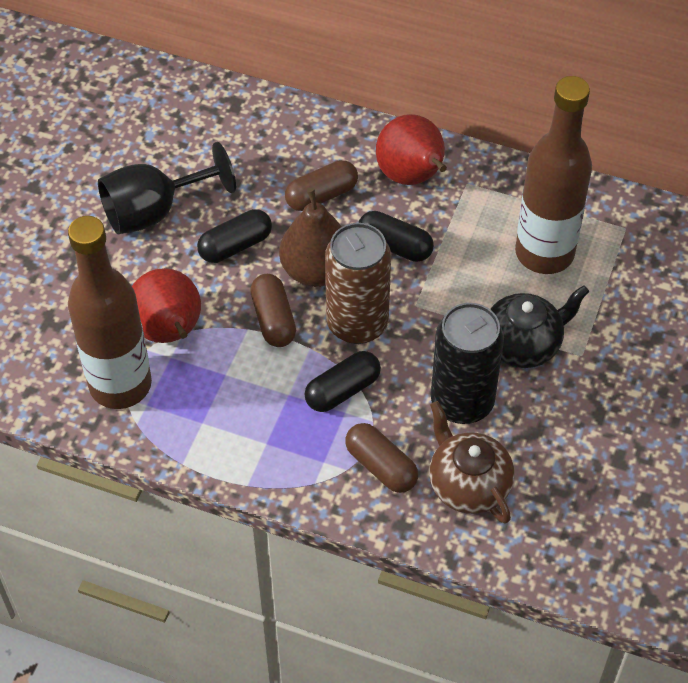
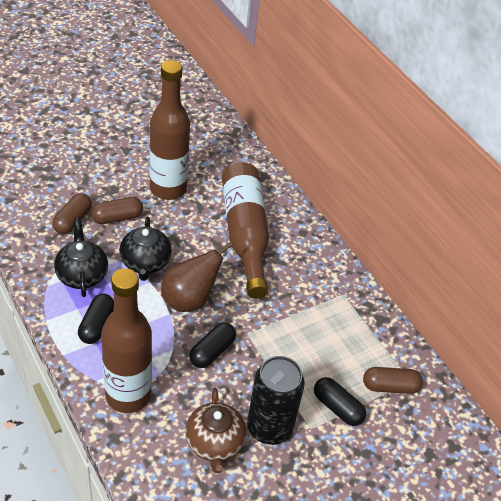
black goblet: 1 -> 0
black teapot: 1 -> 2
brown bottle: 2 -> 3
brown can: 1 -> 0
red pear: 2 -> 0

